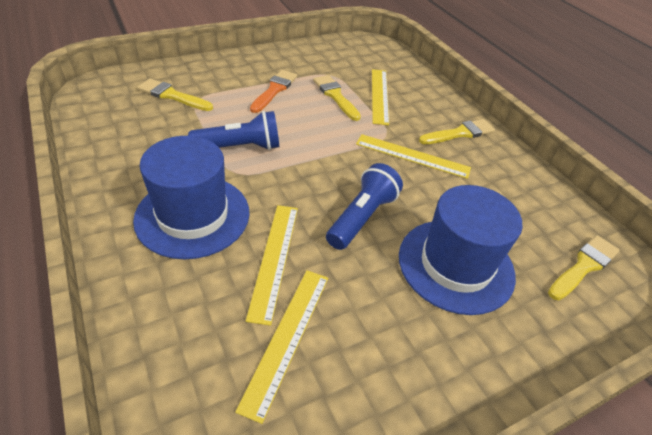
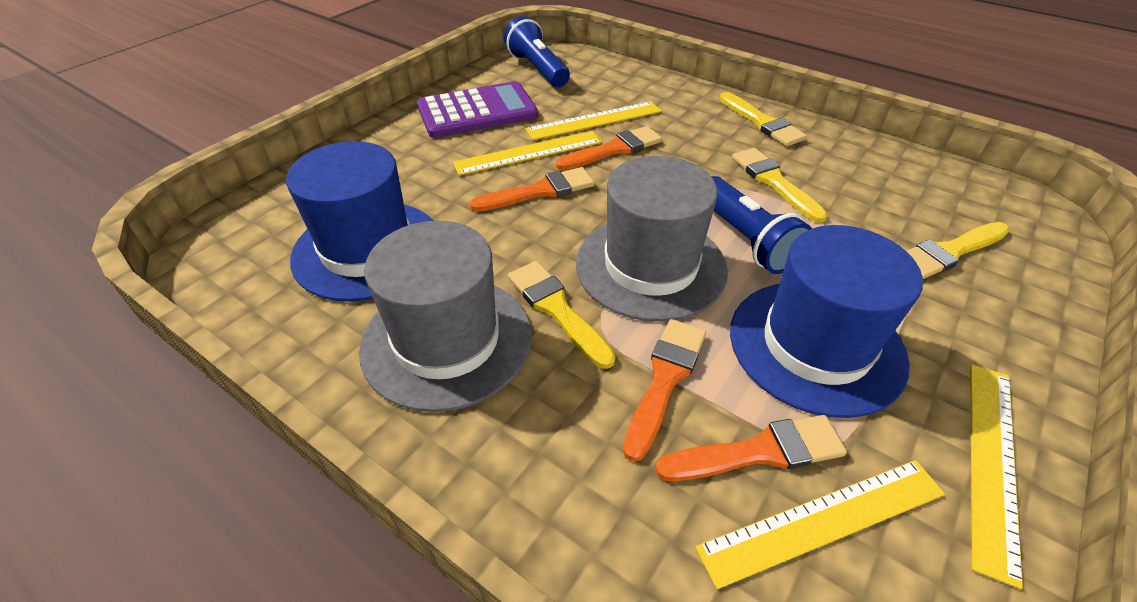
grey hat: 0 -> 2
orange brush: 1 -> 4
purple calculator: 0 -> 1

